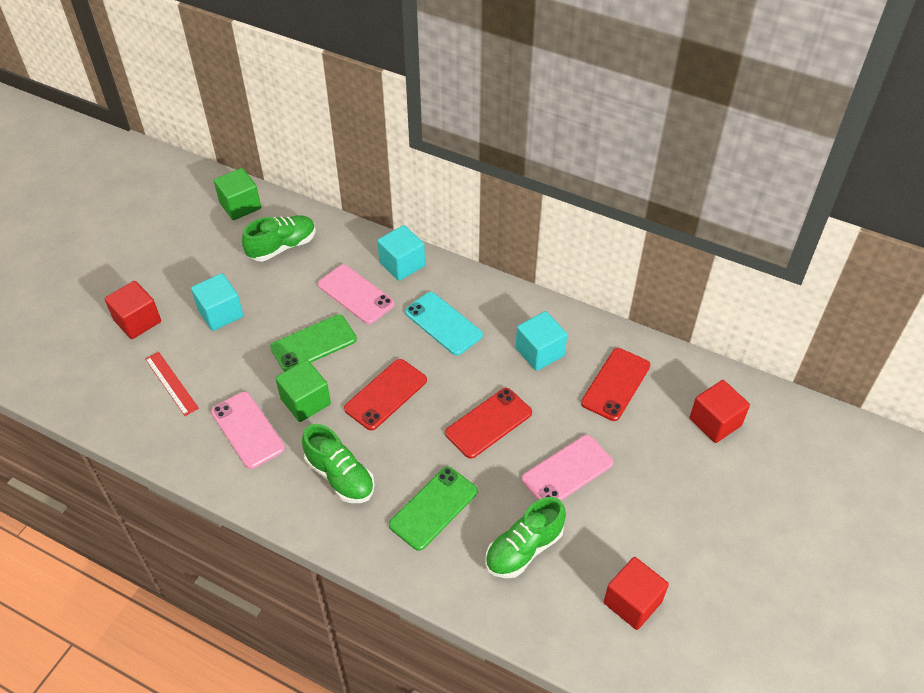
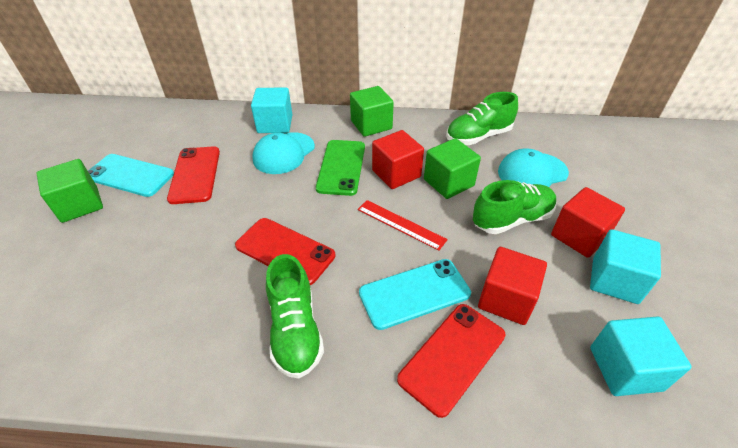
green cube: 2 -> 3
green phone: 2 -> 1
pink phone: 3 -> 0
turquoise cap: 0 -> 2
turquoise phone: 1 -> 2

